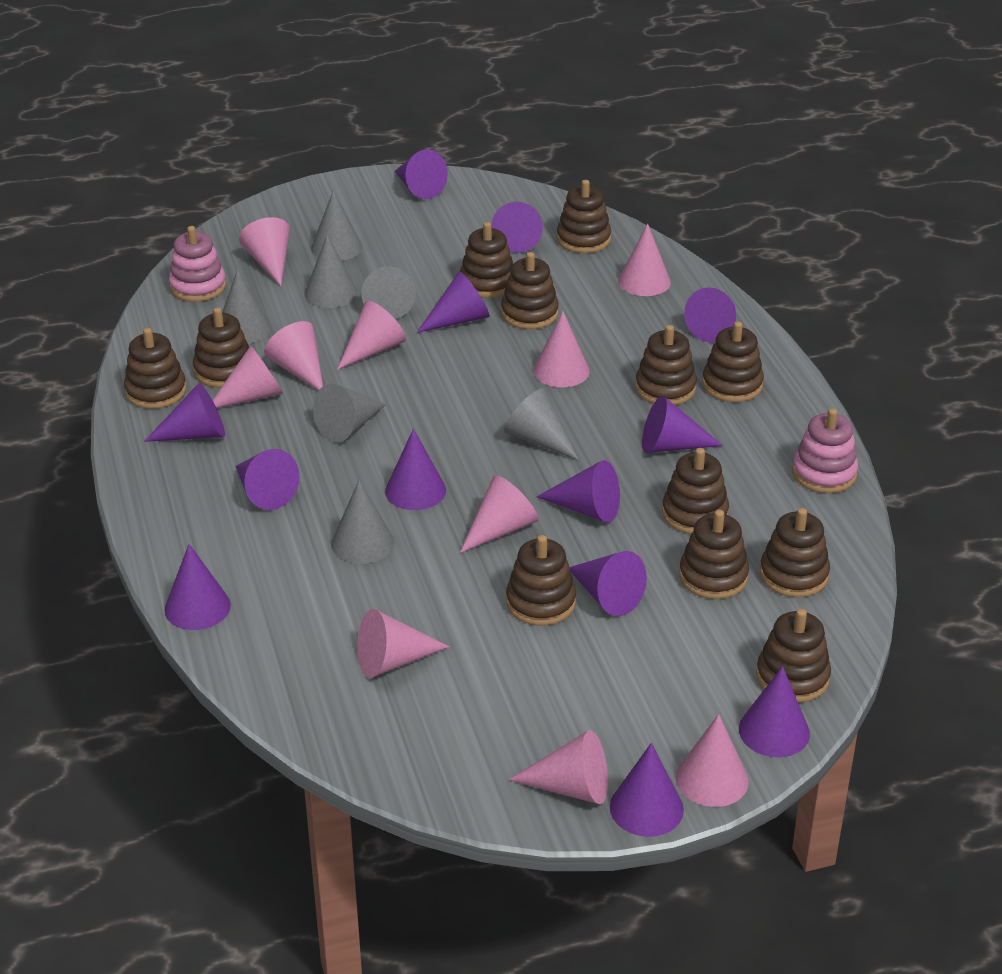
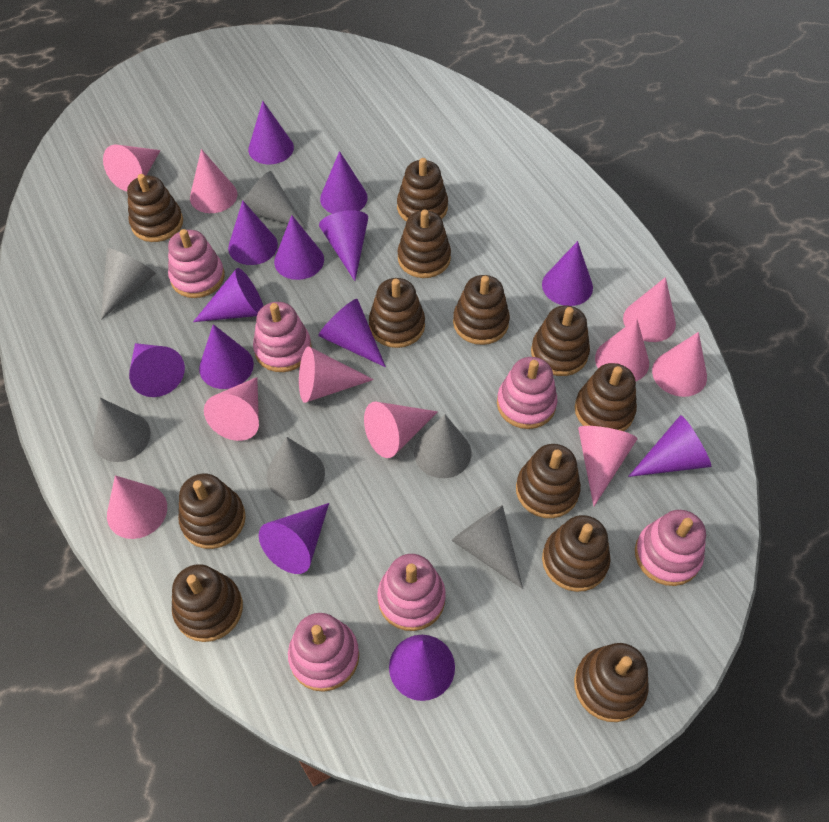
grey cone: 7 -> 6
pink stacking toy: 2 -> 6

